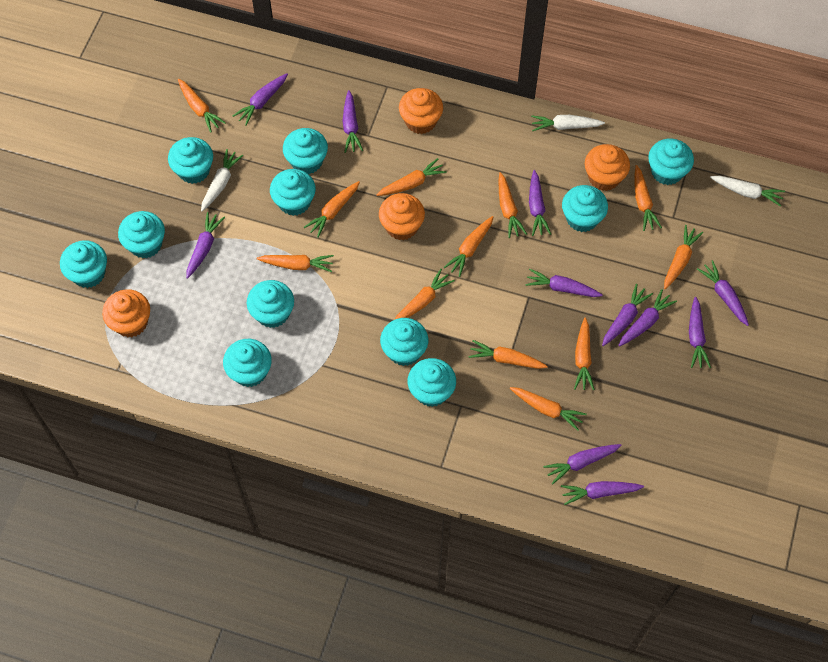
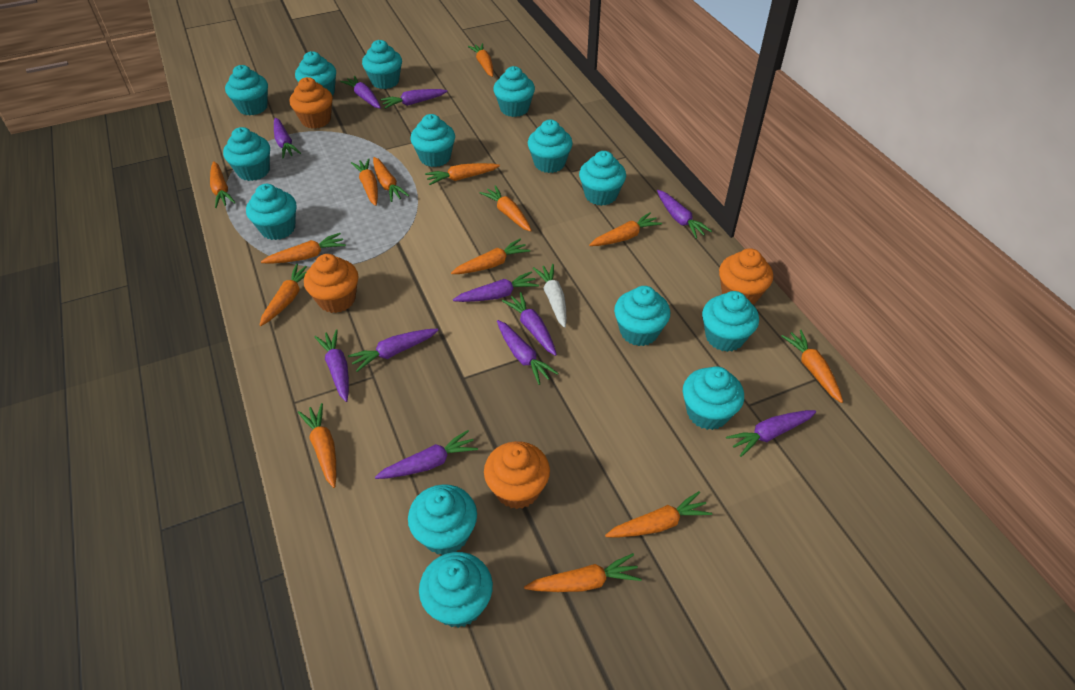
orange carrot: 12 -> 14
turquoise cupcake: 11 -> 14
white carrot: 3 -> 1

